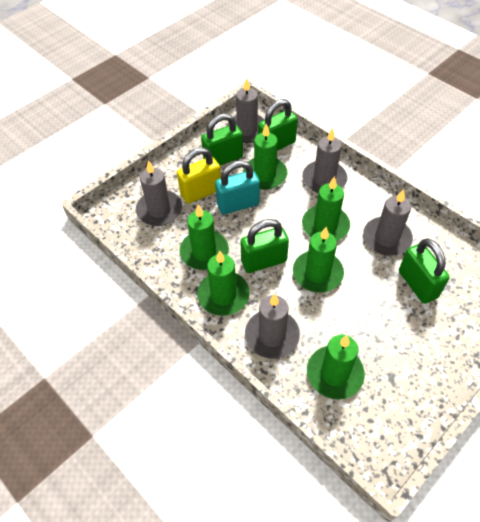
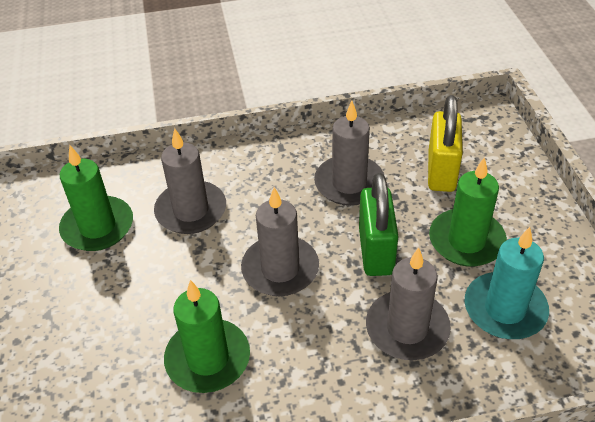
green candle: 6 -> 3
green padlock: 4 -> 1
grey candle: 5 -> 4
turquoise candle: 0 -> 1
turquoise padlock: 1 -> 0

